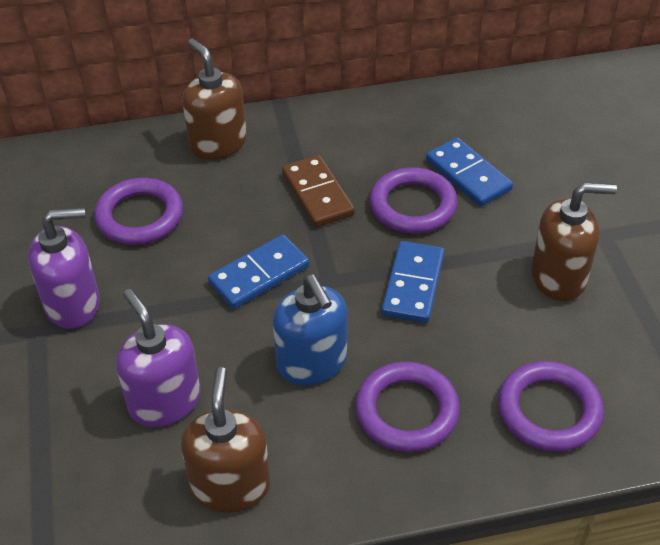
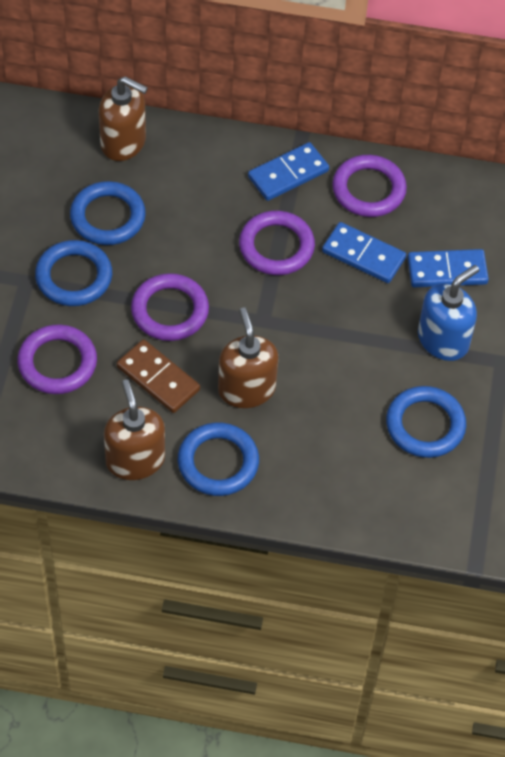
blue ring: 0 -> 4
purple soap dispenser: 2 -> 0

